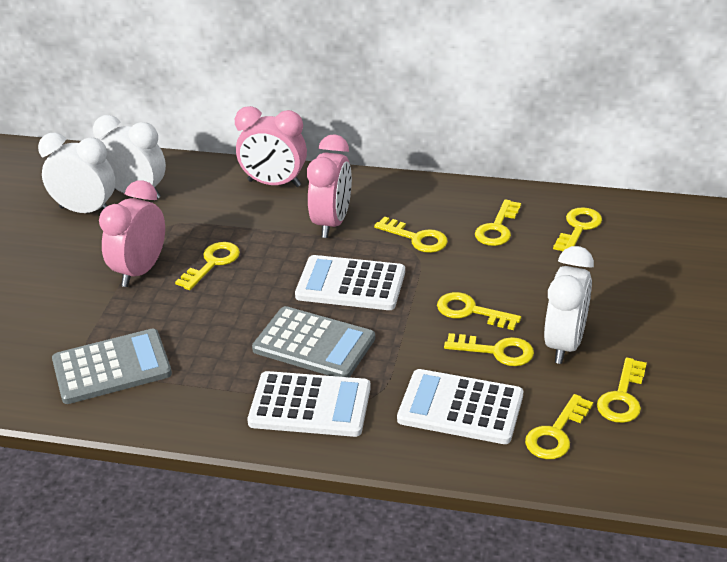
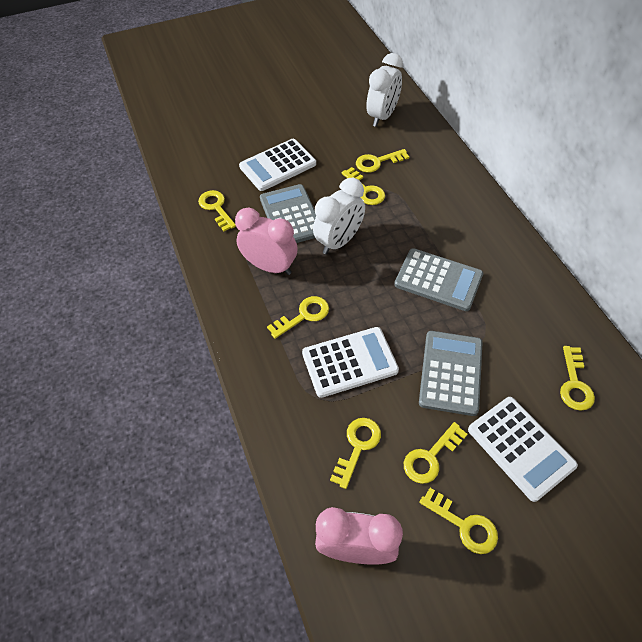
grey calculator: 2 -> 3
pink clock: 3 -> 2
white clock: 3 -> 2

